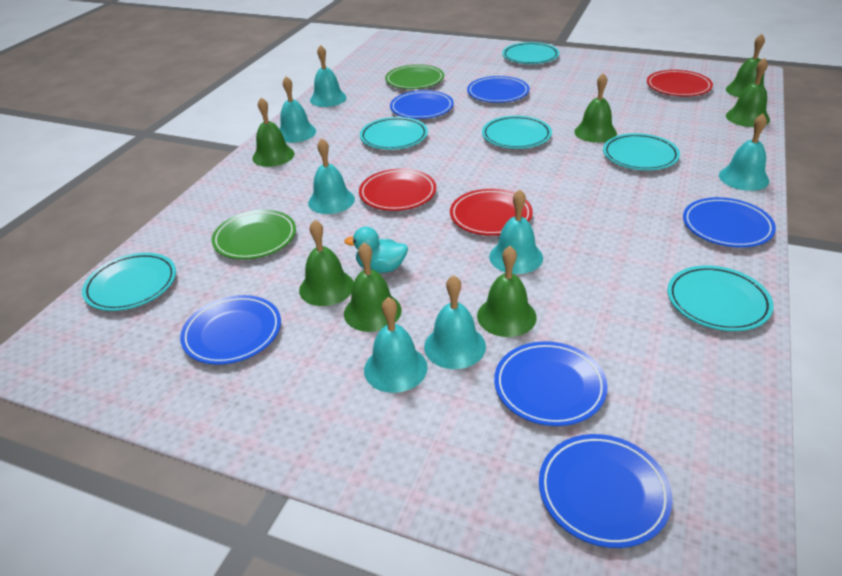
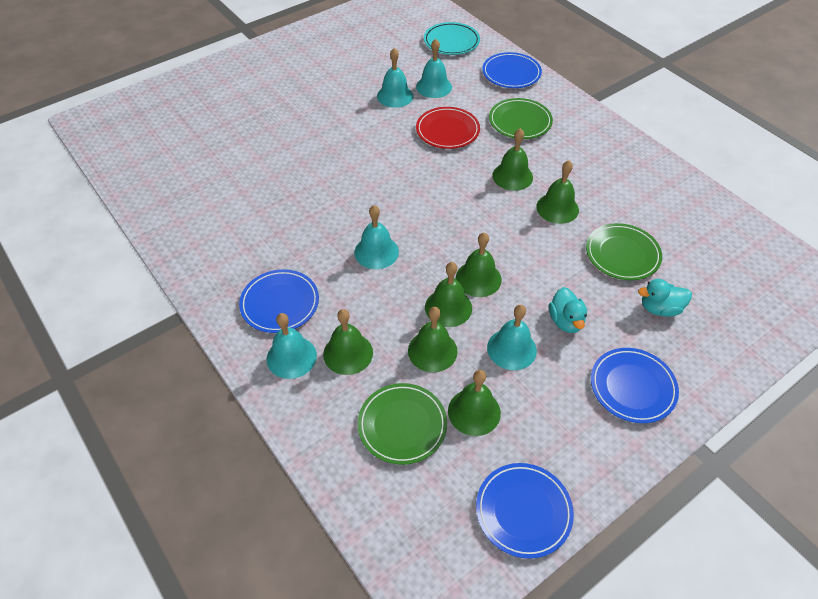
blue plate: 6 -> 4
green plate: 2 -> 3
red plate: 3 -> 1
turquoise bell: 7 -> 5
turquoise duck: 1 -> 2
turquoise plate: 6 -> 1

